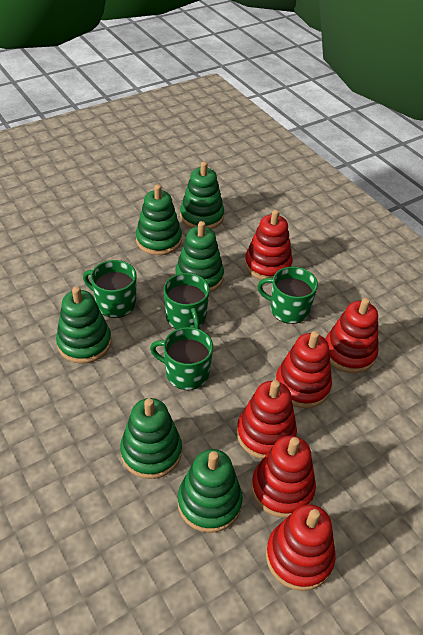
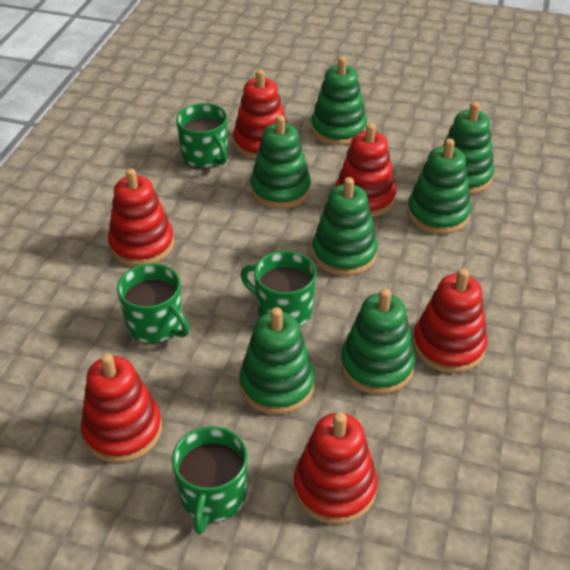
green stacking toy: 6 -> 7

